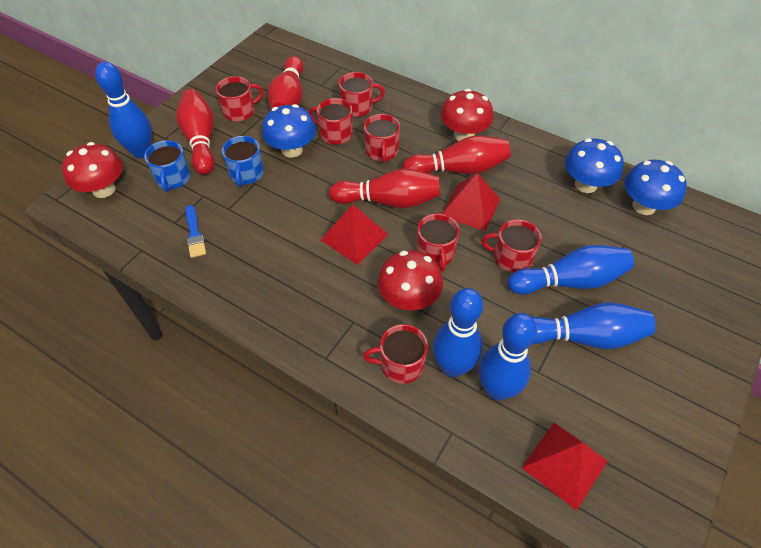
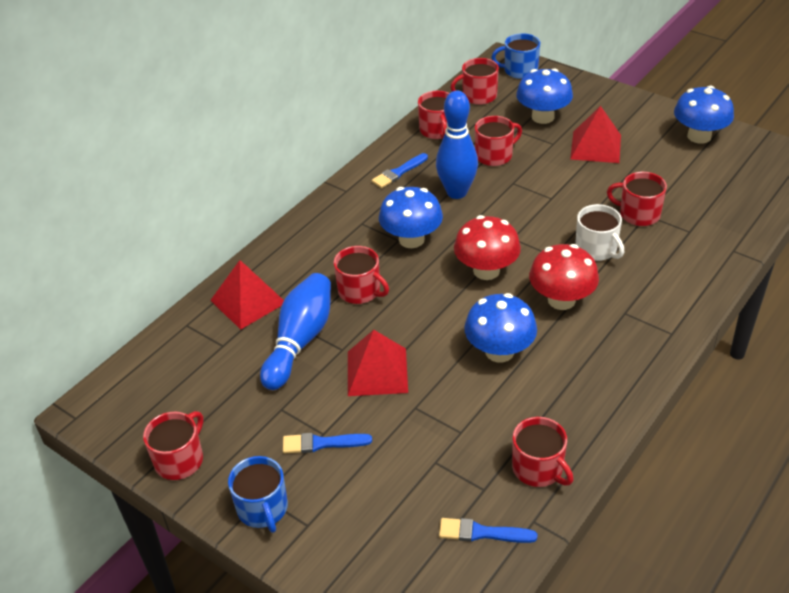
blue bowling pin: 5 -> 2
blue brush: 1 -> 3
blue mushroom: 3 -> 4
red bowling pin: 4 -> 0
red mushroom: 3 -> 2
white mug: 0 -> 1

